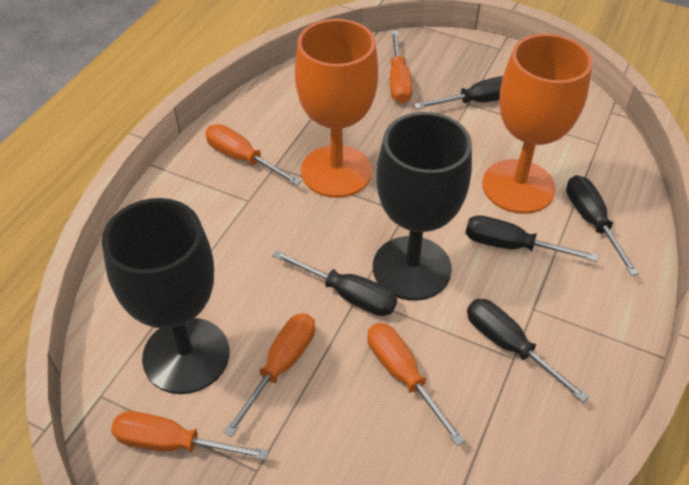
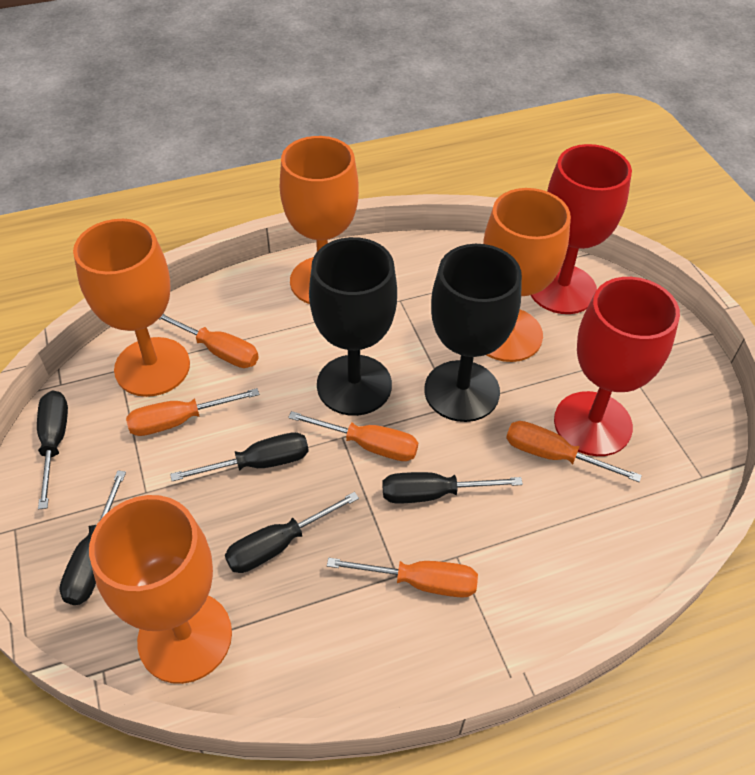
orange goblet: 2 -> 4
red goblet: 0 -> 2

